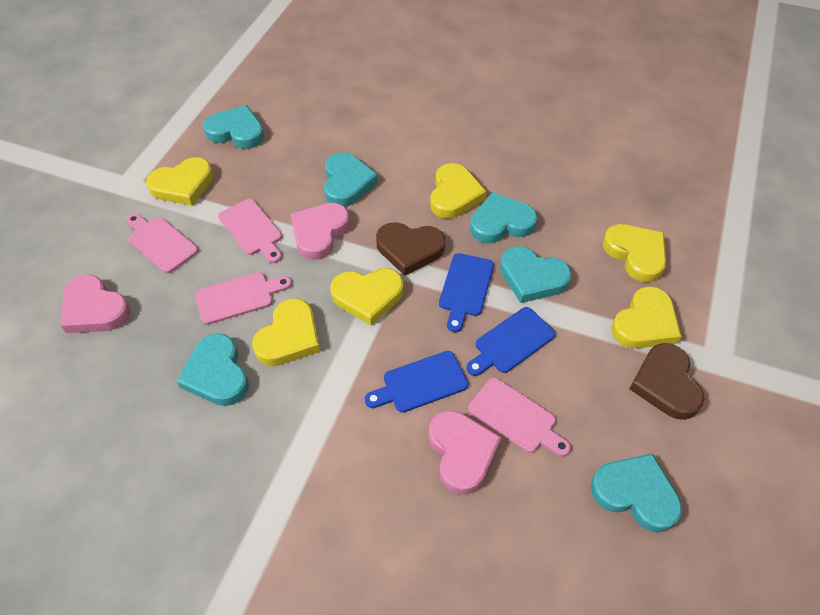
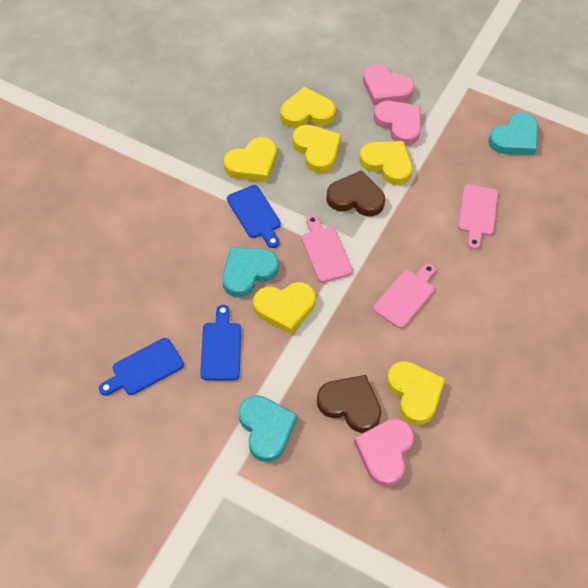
pink cutting board: 4 -> 3
turquoise heart: 6 -> 3

